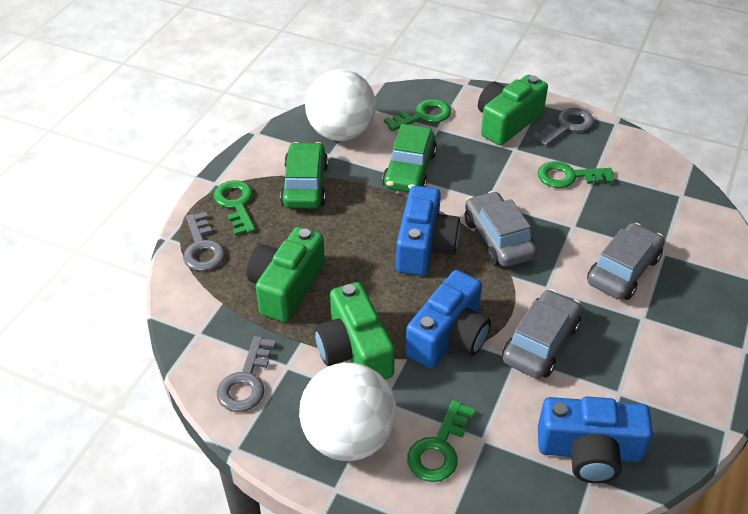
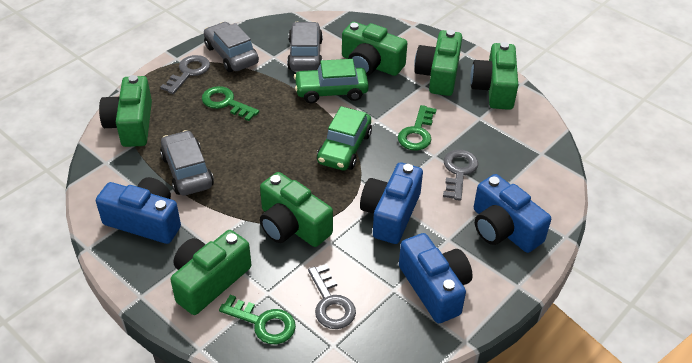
blue camera: 3 -> 4
green camera: 3 -> 6
green key: 4 -> 3
white ball: 2 -> 0

